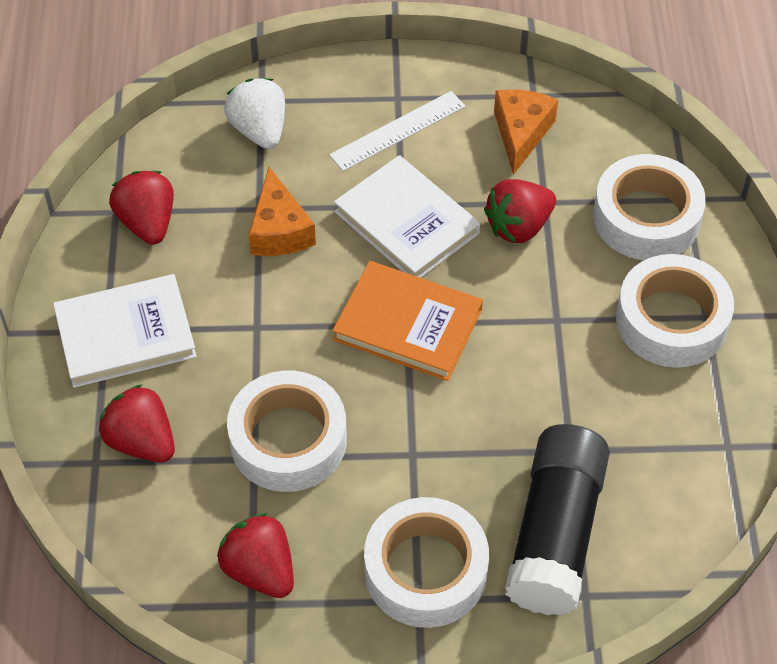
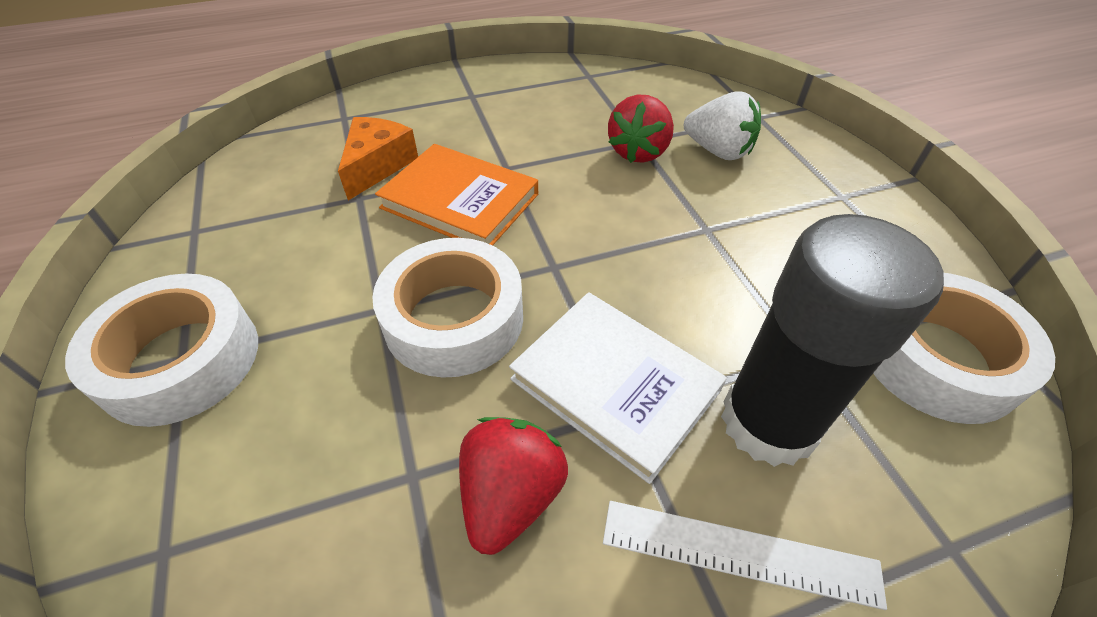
orange cheese: 2 -> 1
red strawberry: 4 -> 2
white book: 2 -> 1
white tape: 4 -> 3

